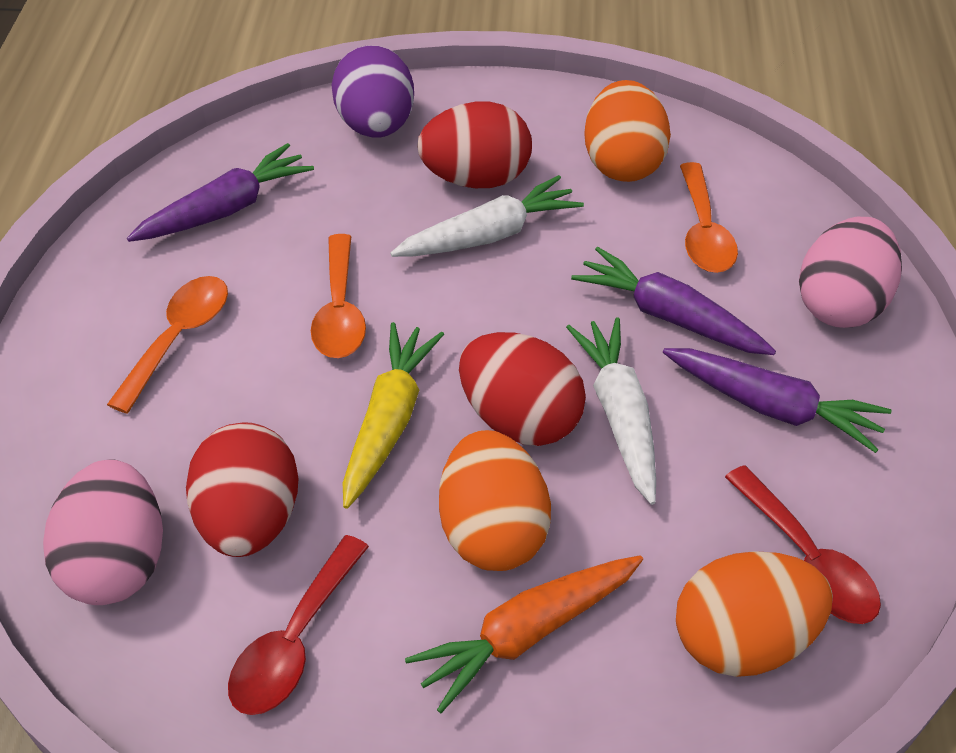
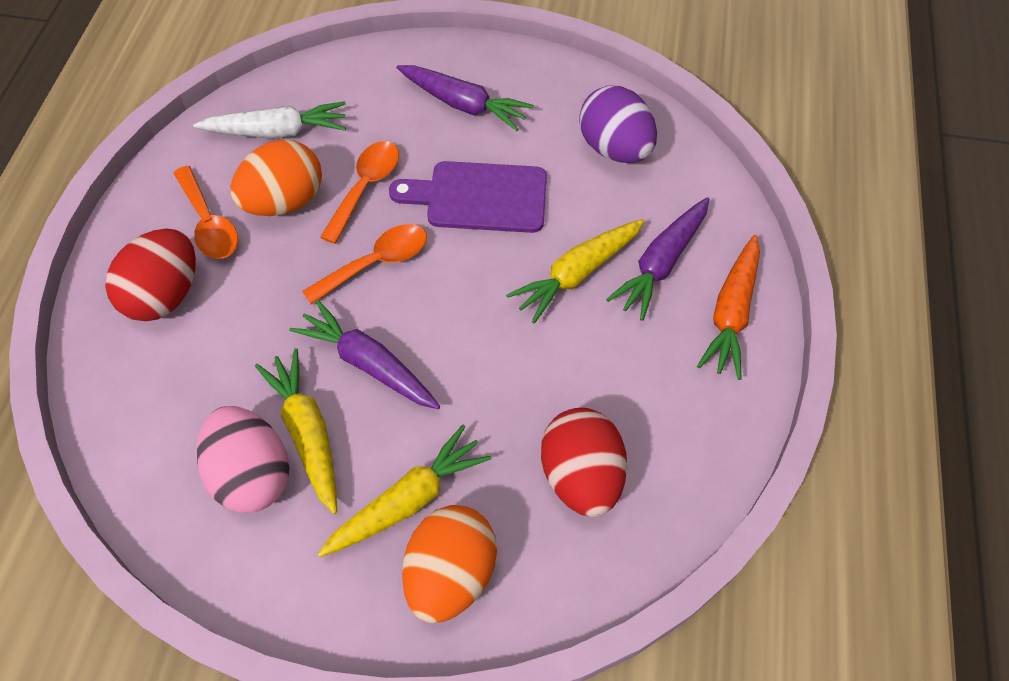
orange egg: 3 -> 2
pink egg: 2 -> 1
purple cutting board: 0 -> 1
red egg: 3 -> 2
red spoon: 2 -> 0
white carrot: 2 -> 1
yellow carrot: 1 -> 3

